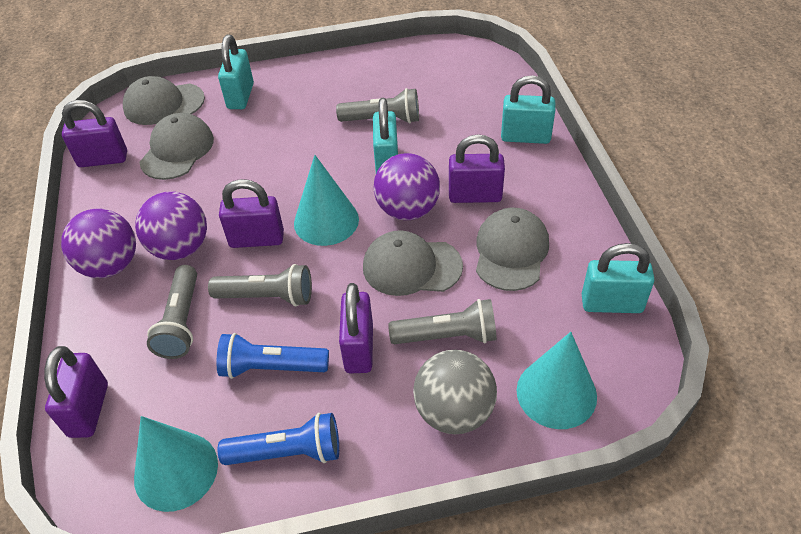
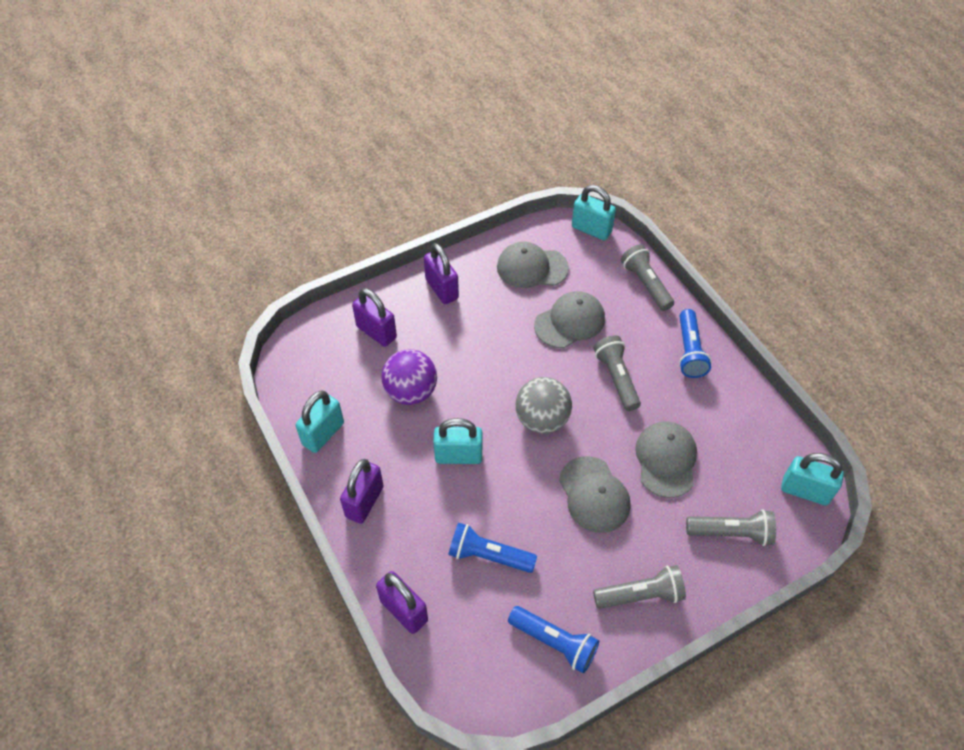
blue flashlight: 2 -> 3
purple ball: 3 -> 1
purple padlock: 5 -> 4
turquoise cone: 3 -> 0

